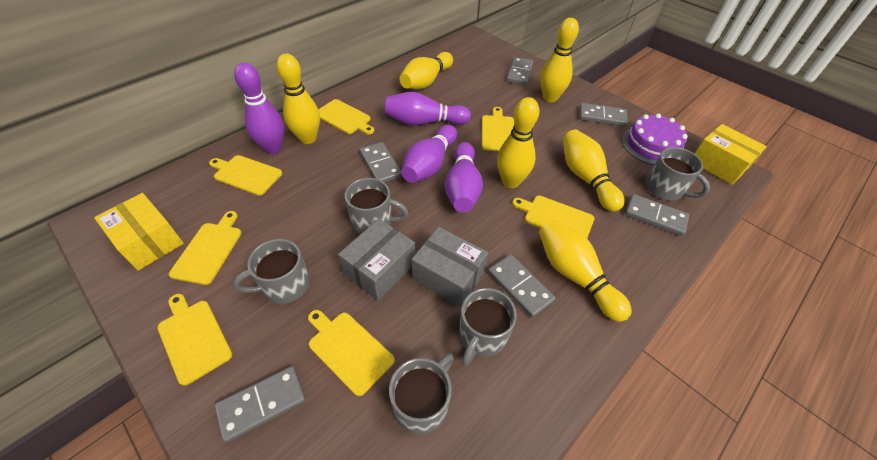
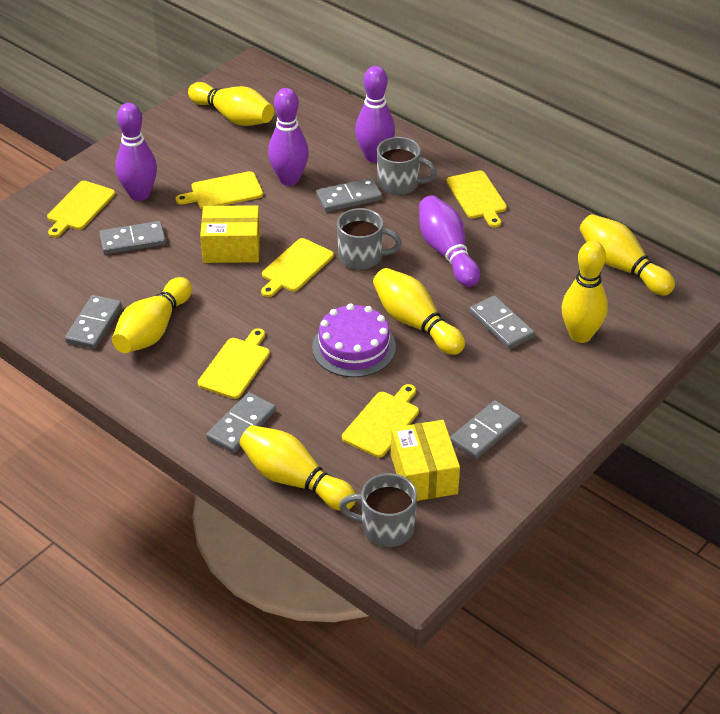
grey box: 2 -> 0
grey mug: 5 -> 3
yellow cutting board: 7 -> 6

